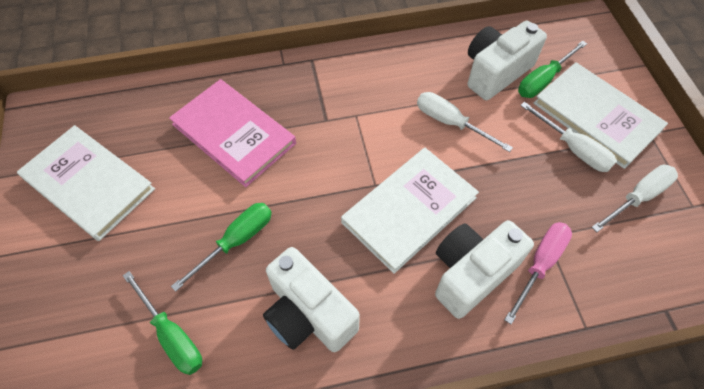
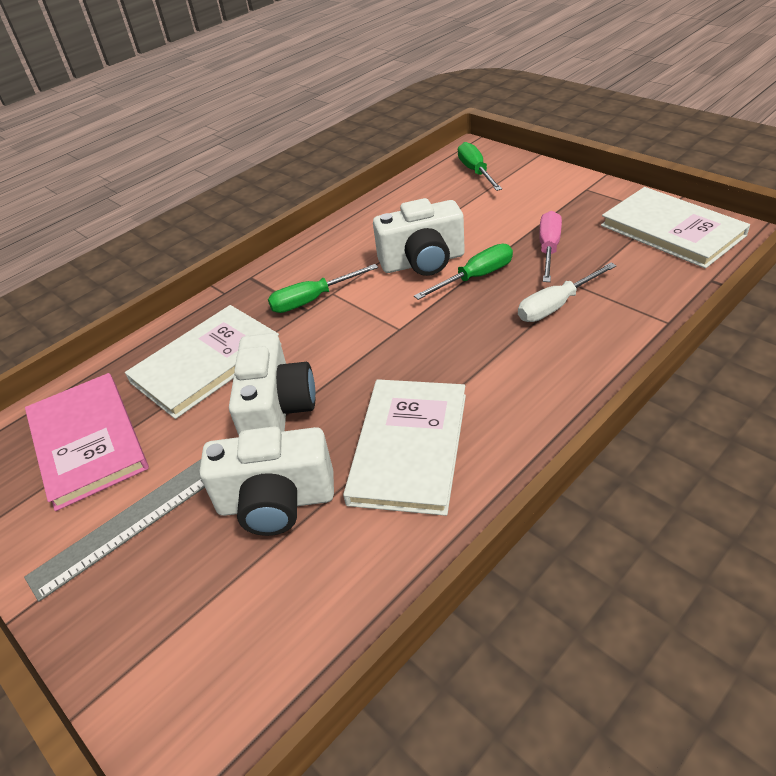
grey ruler: 0 -> 1
white screwdriver: 3 -> 1

